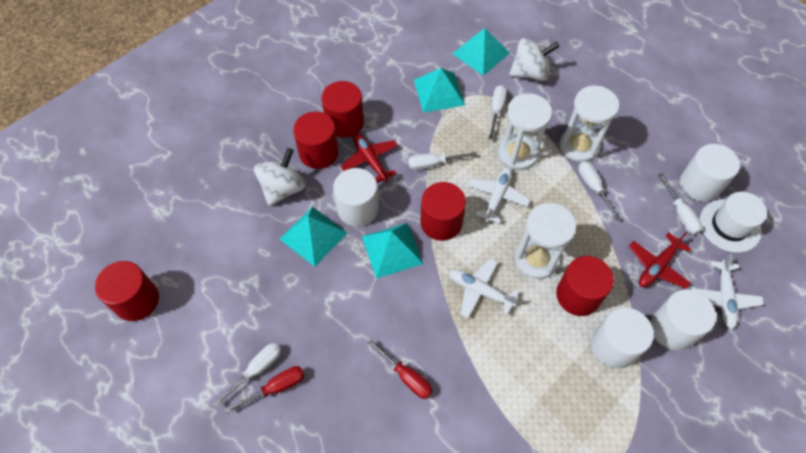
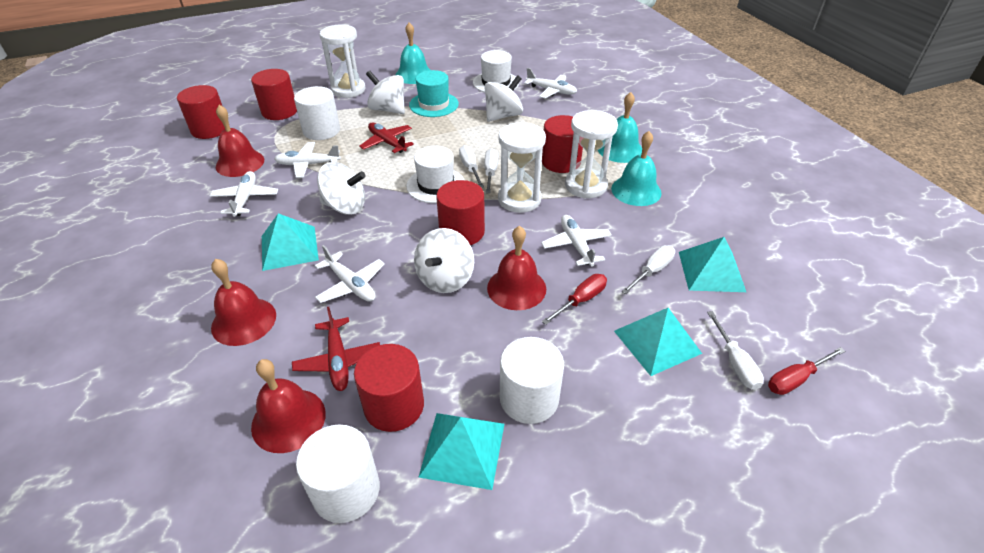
red bell: 0 -> 4
turquoise bell: 0 -> 3
turquoise hat: 0 -> 1
white cylinder: 4 -> 3
white hat: 1 -> 2
white plane: 3 -> 5
white screwdriver: 5 -> 4
white spinning top: 2 -> 4

